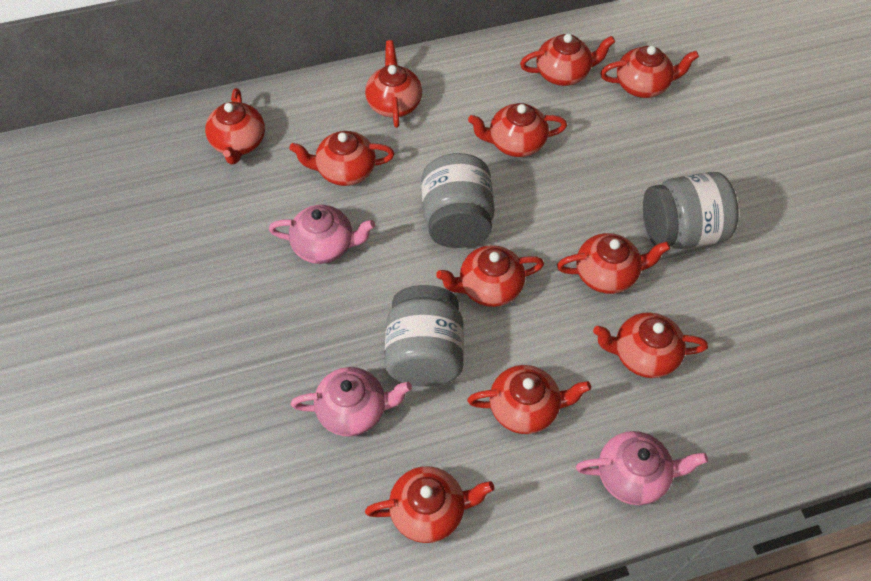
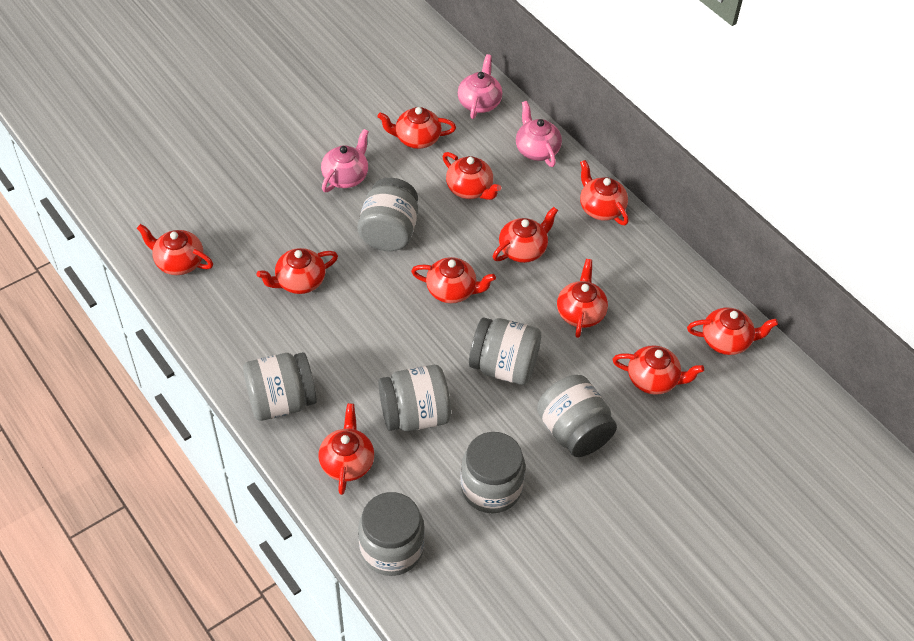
grey jar: 3 -> 7

